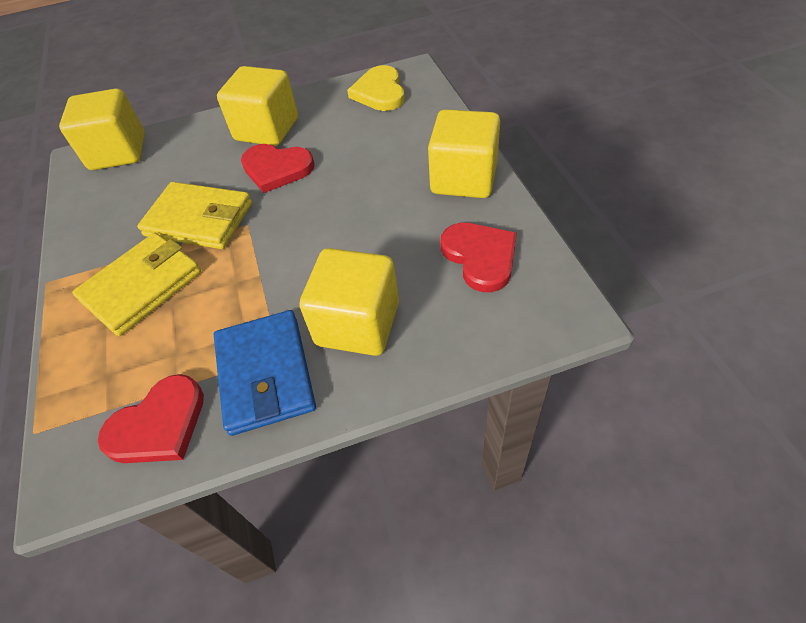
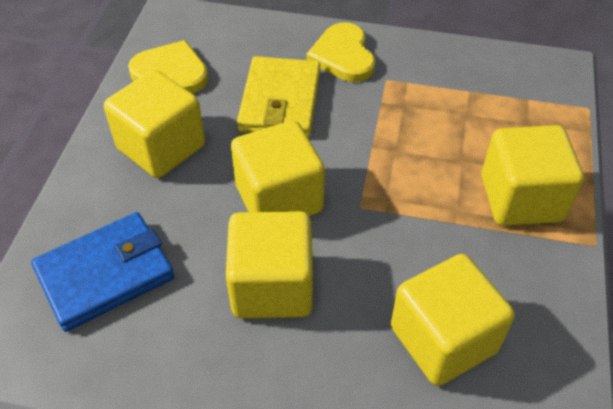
red heart: 3 -> 0
yellow cube: 4 -> 5
yellow heart: 1 -> 2
yellow wallet: 2 -> 1

